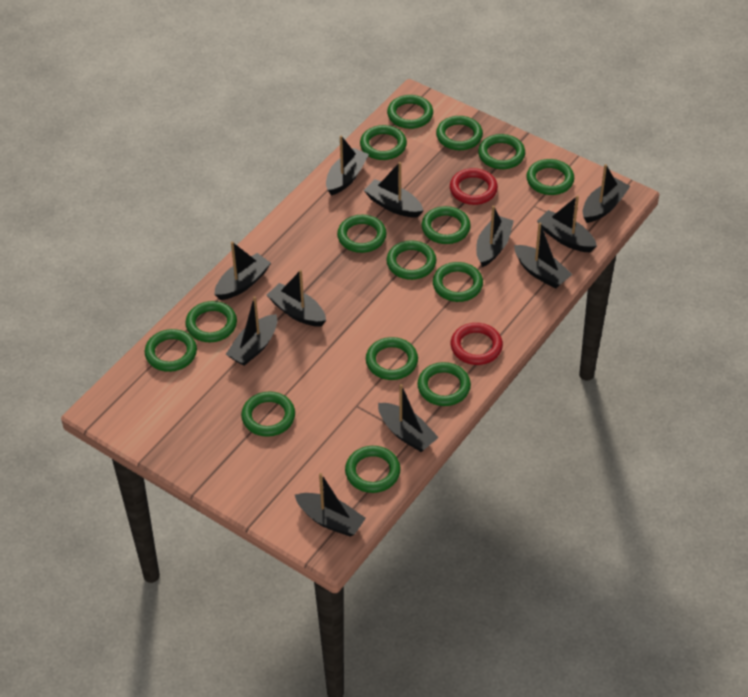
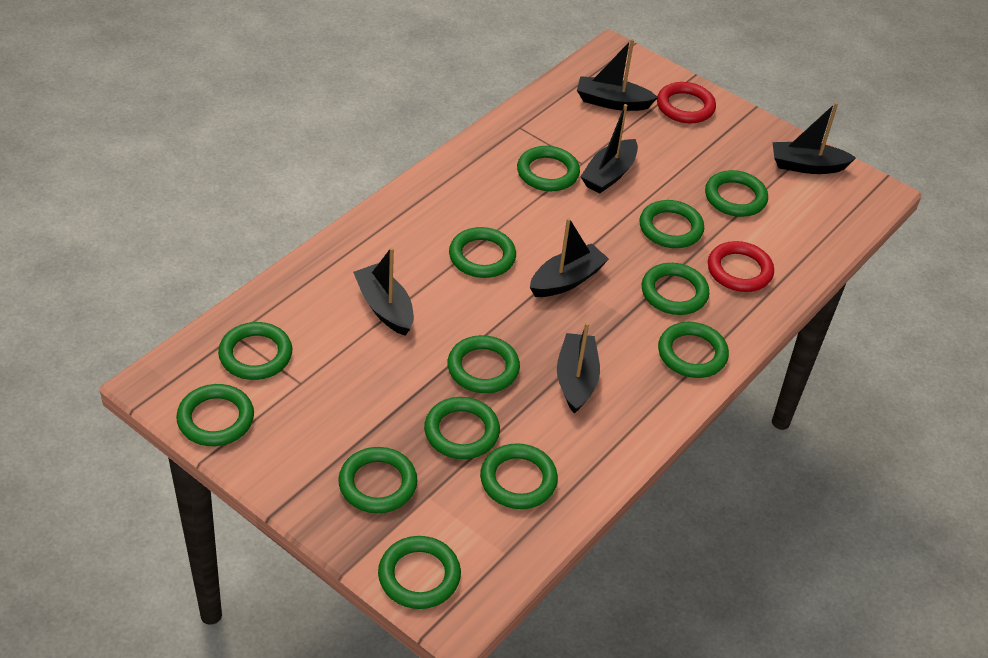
black boat: 11 -> 6
green ring: 15 -> 13

